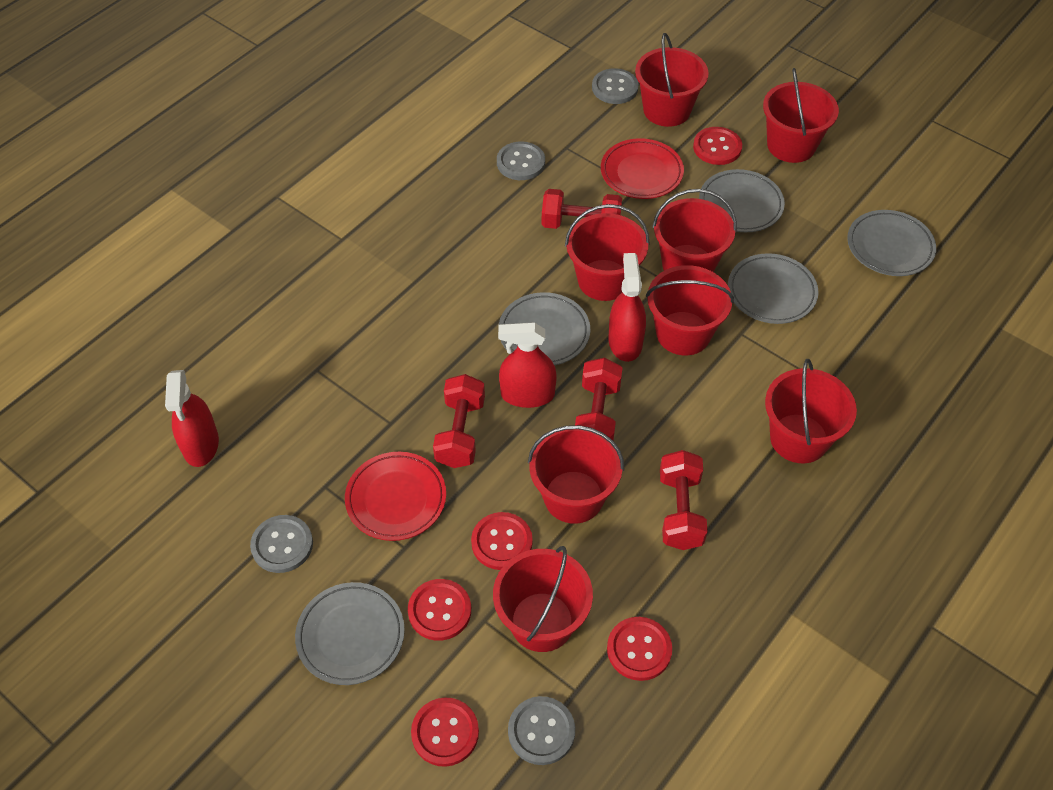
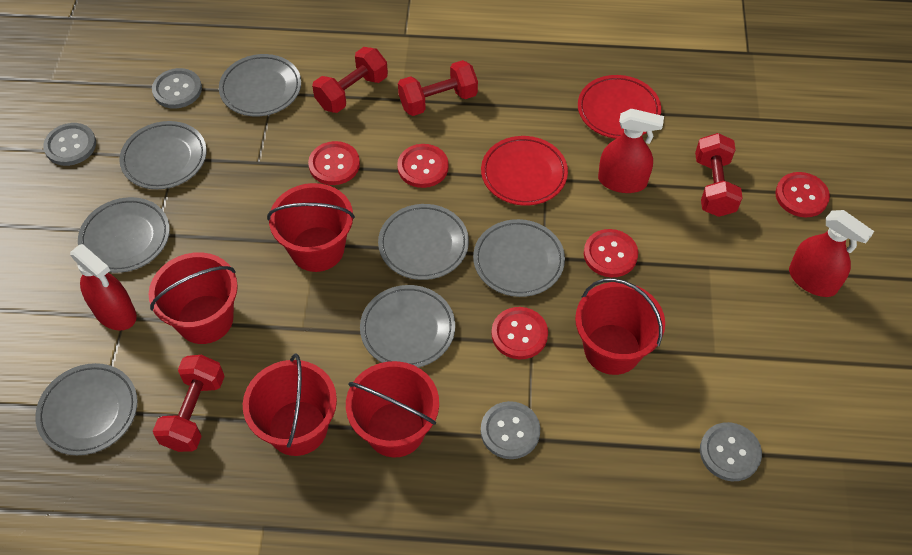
grey plate: 5 -> 7
red bucket: 8 -> 5

